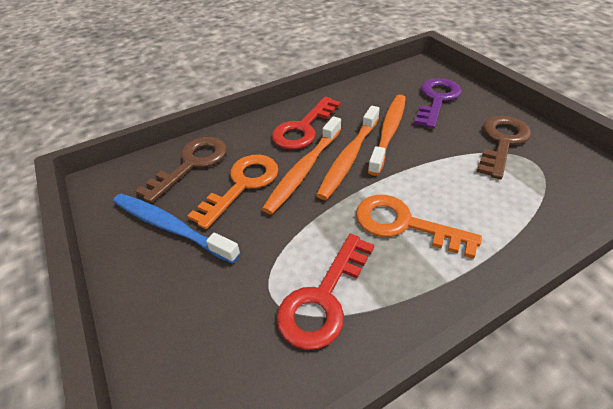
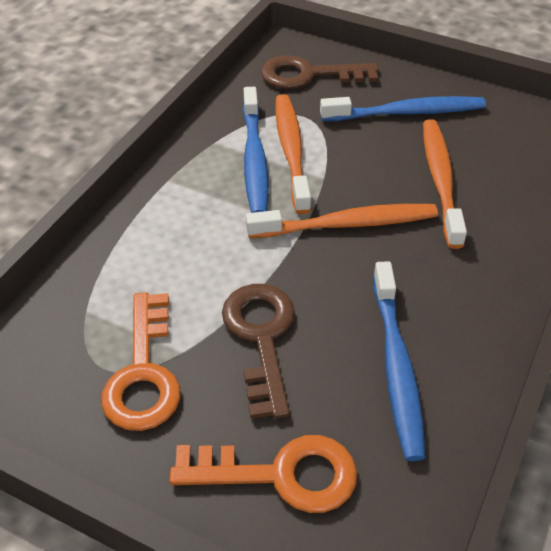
blue toothbrush: 1 -> 3
purple key: 1 -> 0
red key: 2 -> 0

